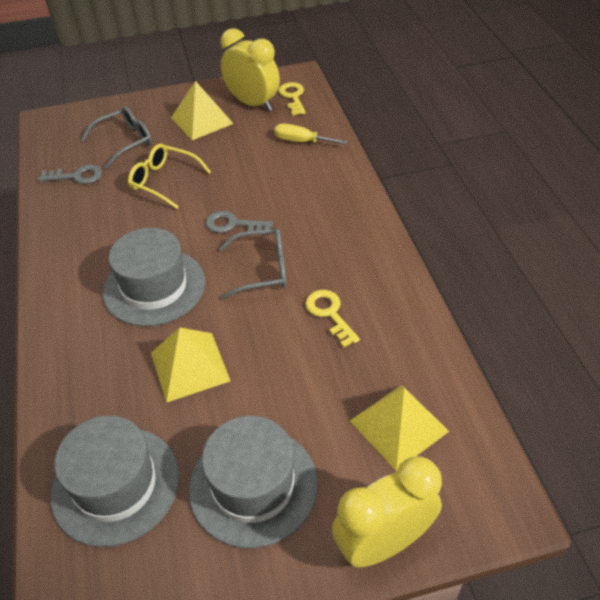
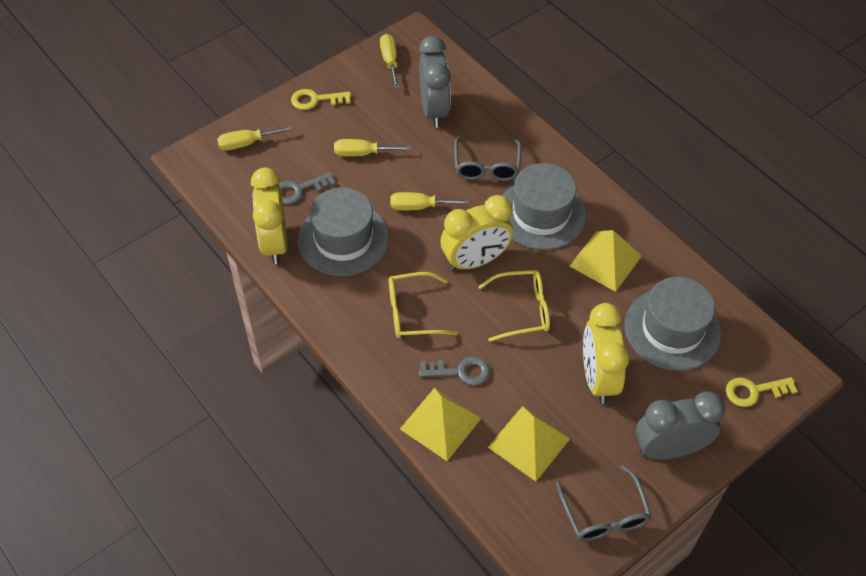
grey clock: 0 -> 2
yellow clock: 2 -> 3
yellow glasses: 1 -> 2
yellow screwdriver: 1 -> 4

